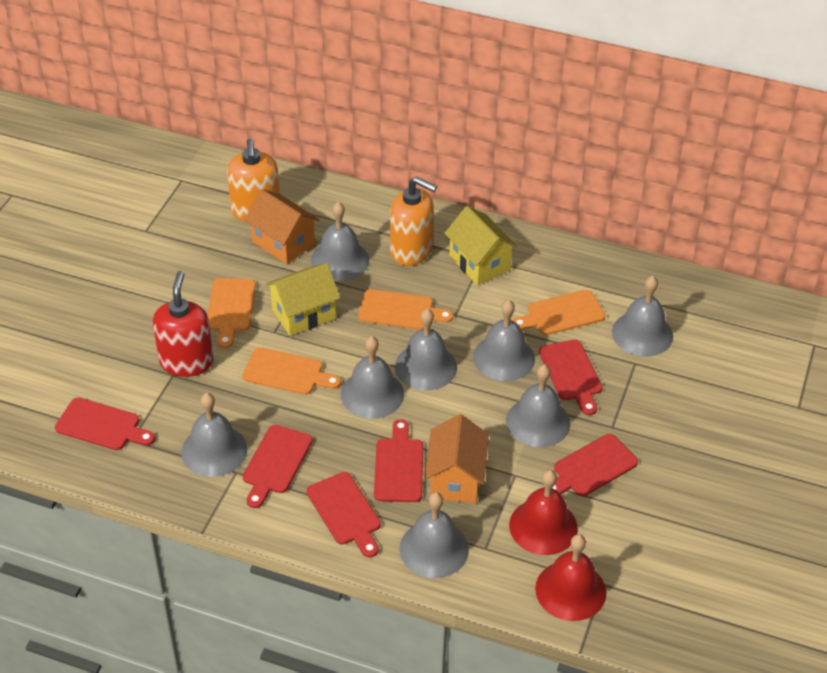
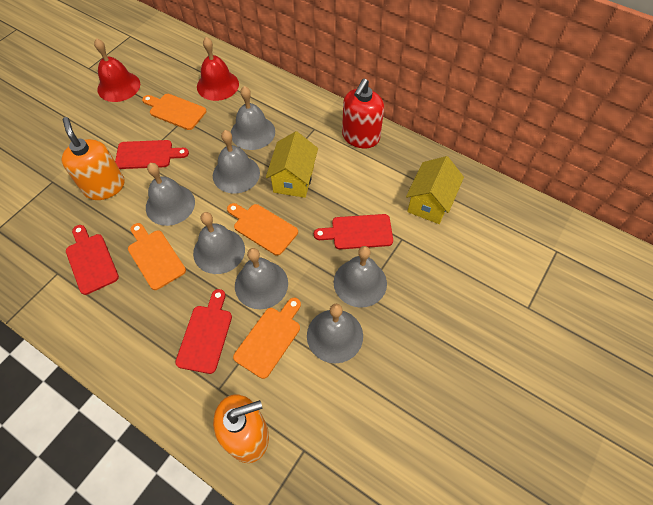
grey bell: 8 -> 7
orange house: 2 -> 0
red cutting board: 6 -> 4

